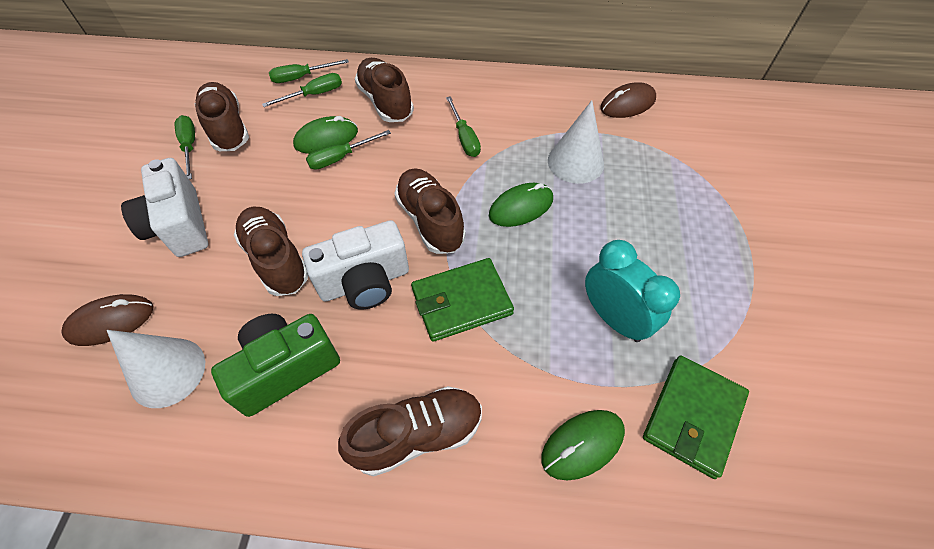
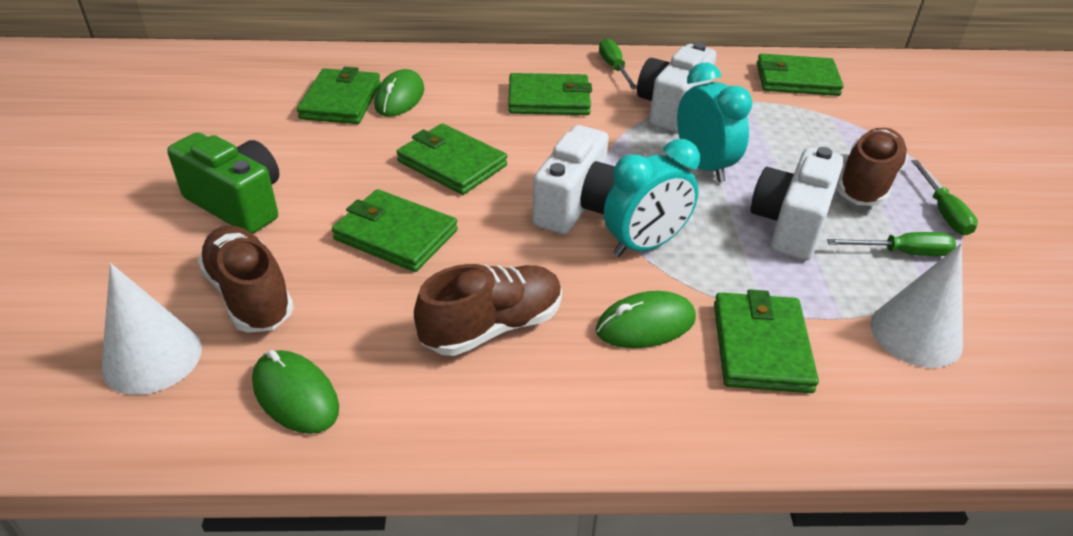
brown mouse: 2 -> 0
brown shoe: 5 -> 3
green screwdriver: 5 -> 3
green wallet: 2 -> 6
turquoise clock: 1 -> 2
white camera: 2 -> 3

